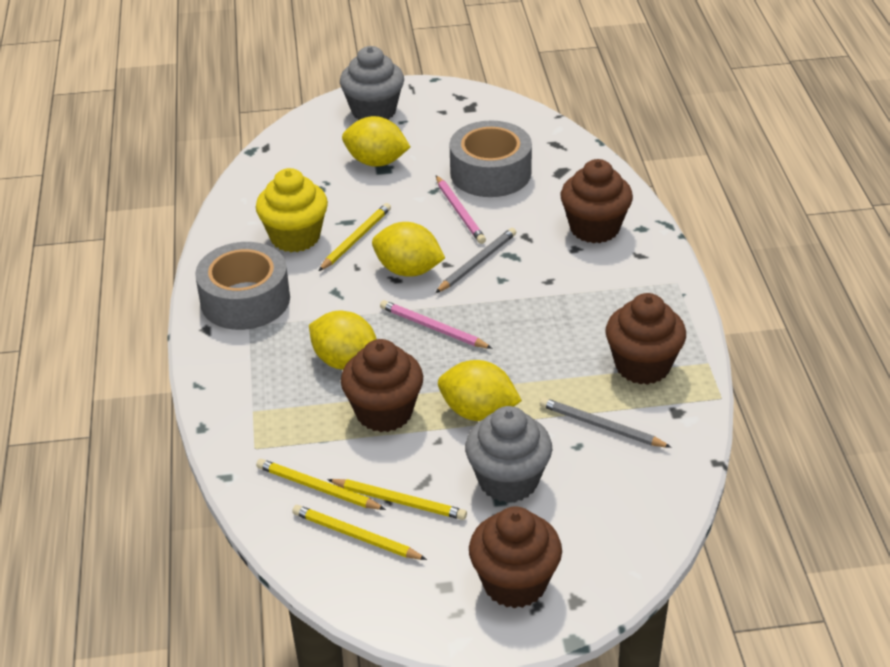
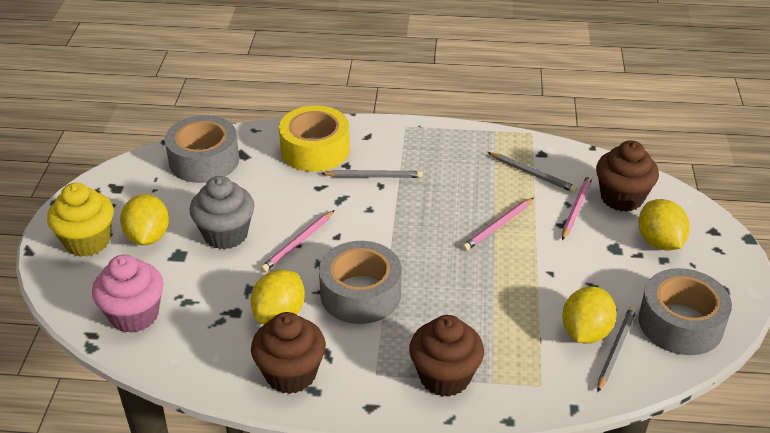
brown cupcake: 4 -> 3
grey cupcake: 2 -> 1
grey pencil: 2 -> 3
grey tape: 2 -> 3
pink cupcake: 0 -> 1
pink pencil: 2 -> 3
yellow pencil: 4 -> 0
yellow tape: 0 -> 1

